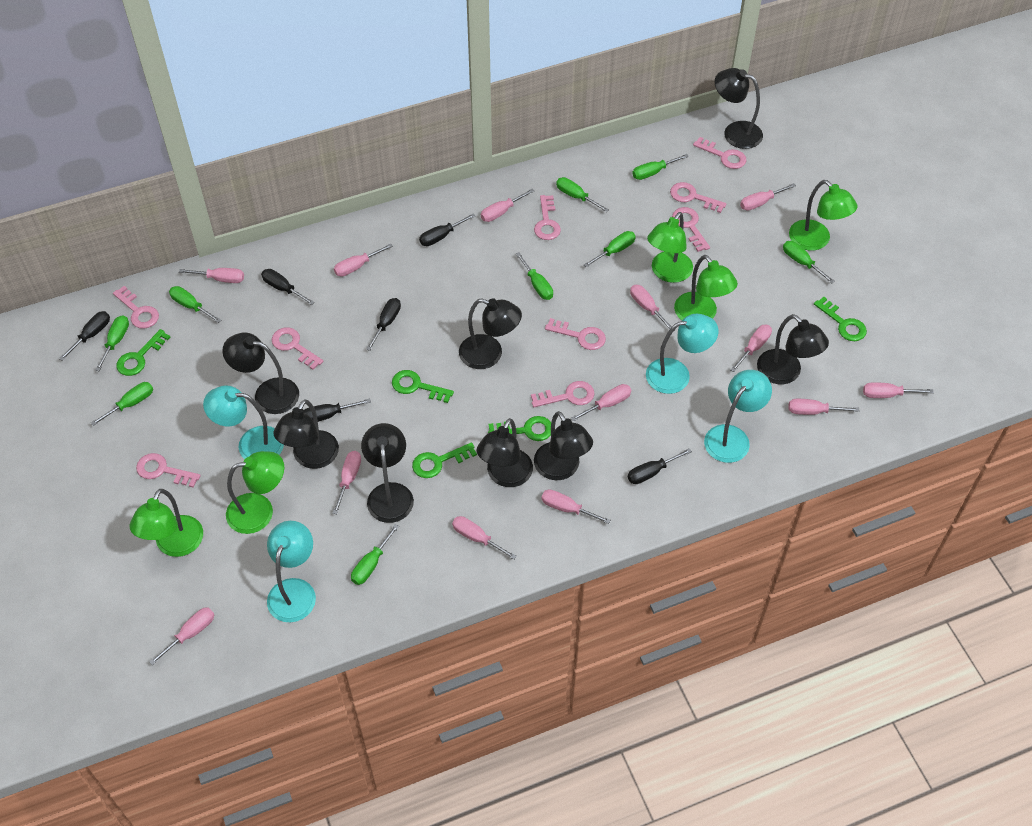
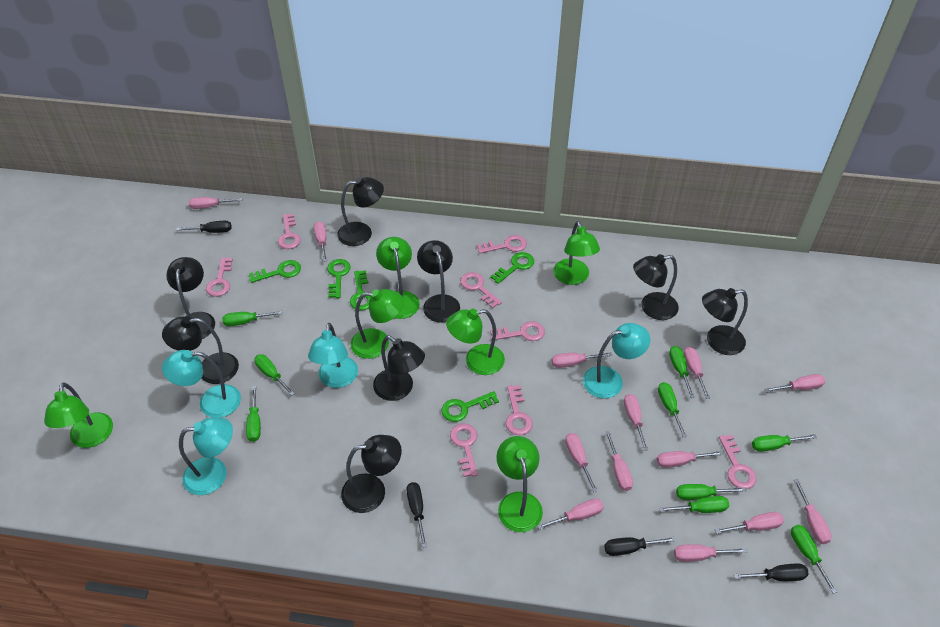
black screwdriver: 6 -> 4
green lamp: 5 -> 6
pink key: 9 -> 8

